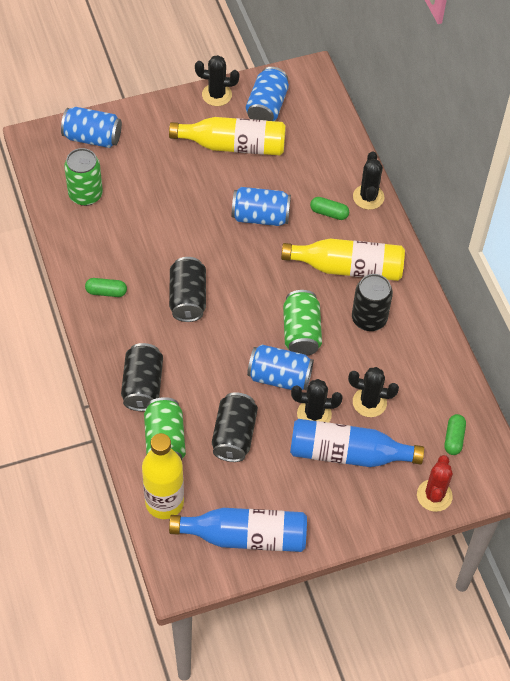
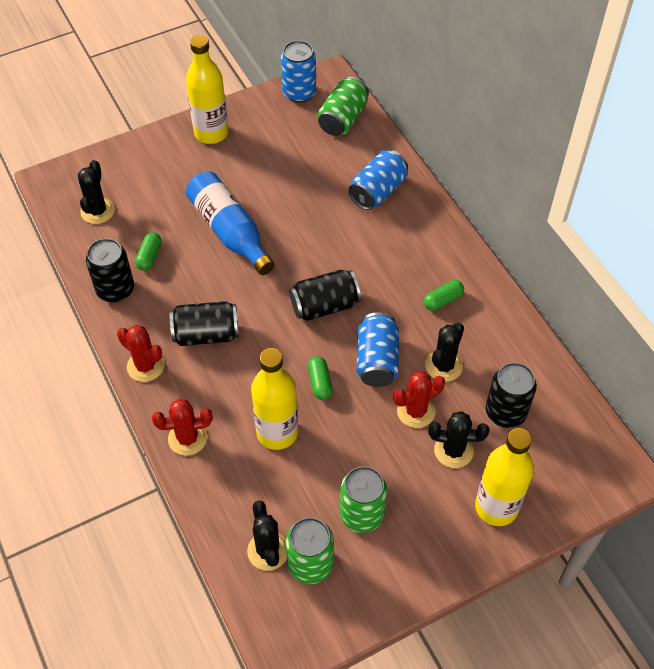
blue bottle: 2 -> 1
blue can: 4 -> 3
red cactus: 1 -> 3

